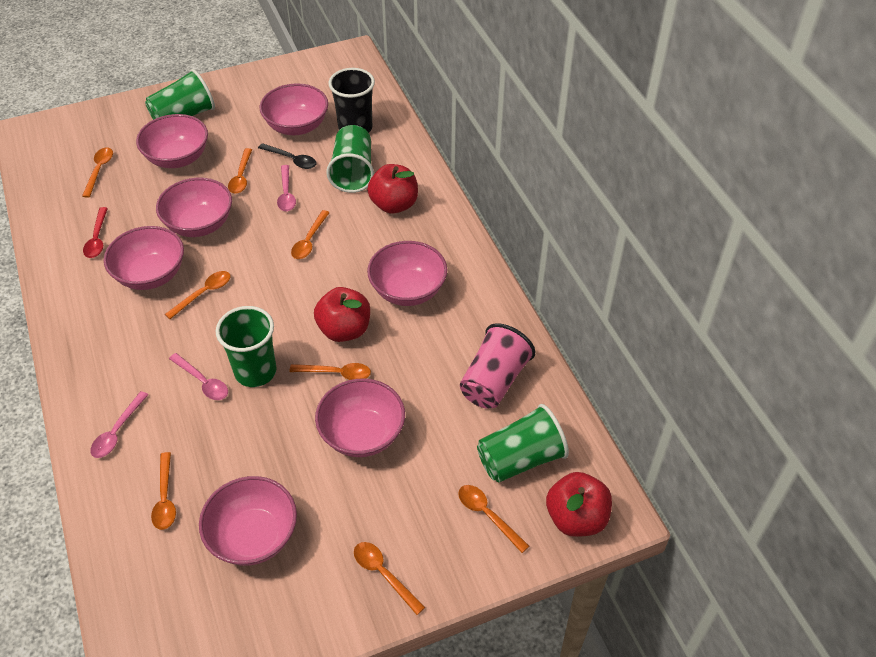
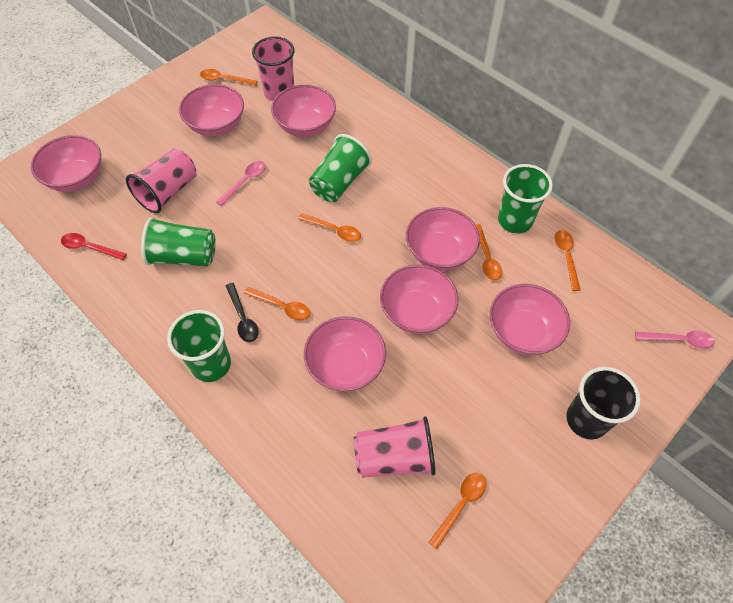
orange spoon: 8 -> 6
pink cup: 1 -> 3
pink spoon: 3 -> 2
red apple: 3 -> 0

